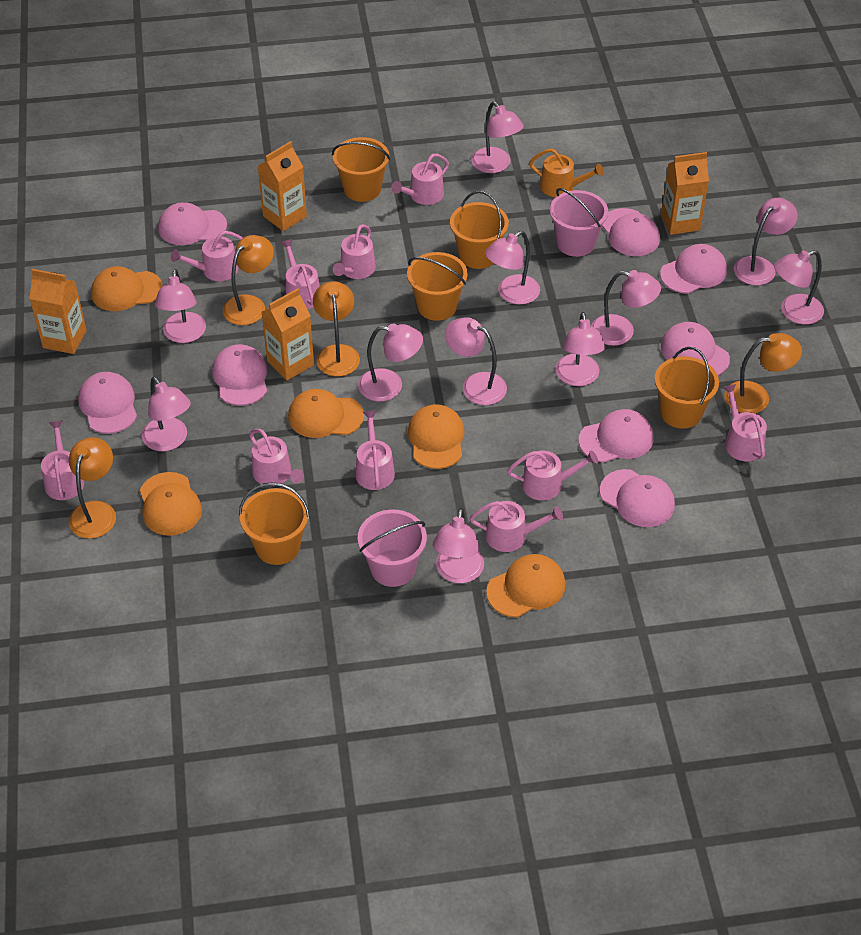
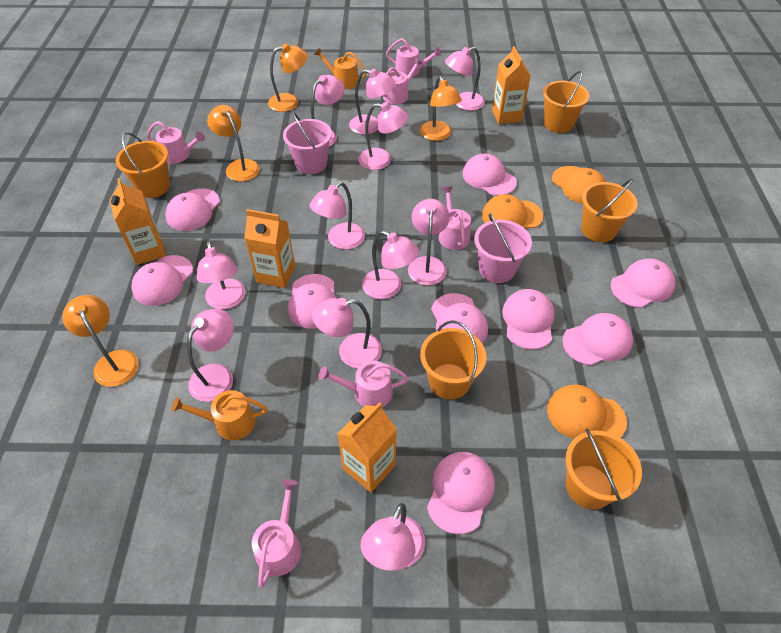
orange cap: 5 -> 3
orange watering can: 1 -> 2
pink cap: 8 -> 9
pink watering can: 10 -> 6

